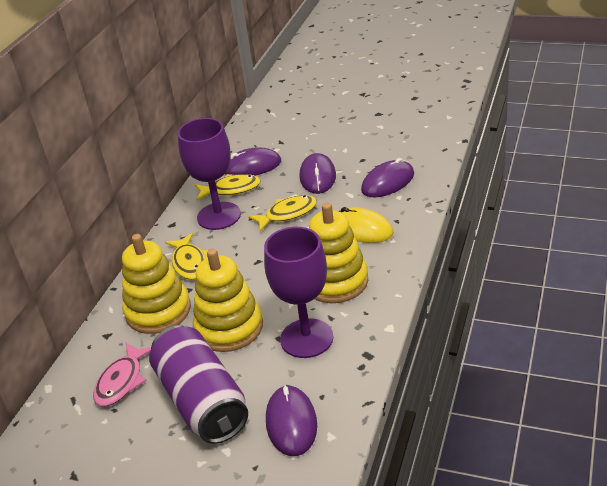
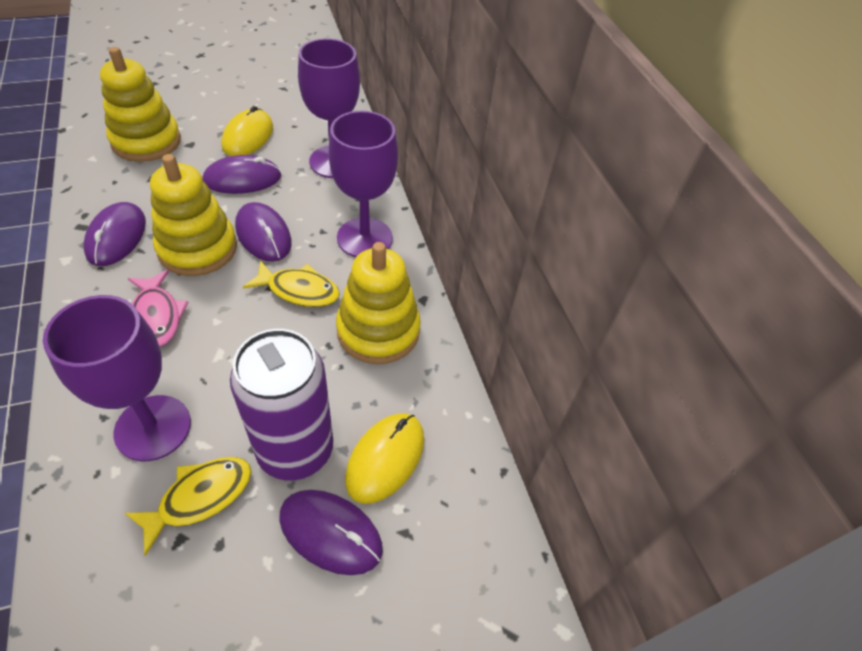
purple goblet: 2 -> 3
yellow fish: 3 -> 2
yellow mouse: 1 -> 2

